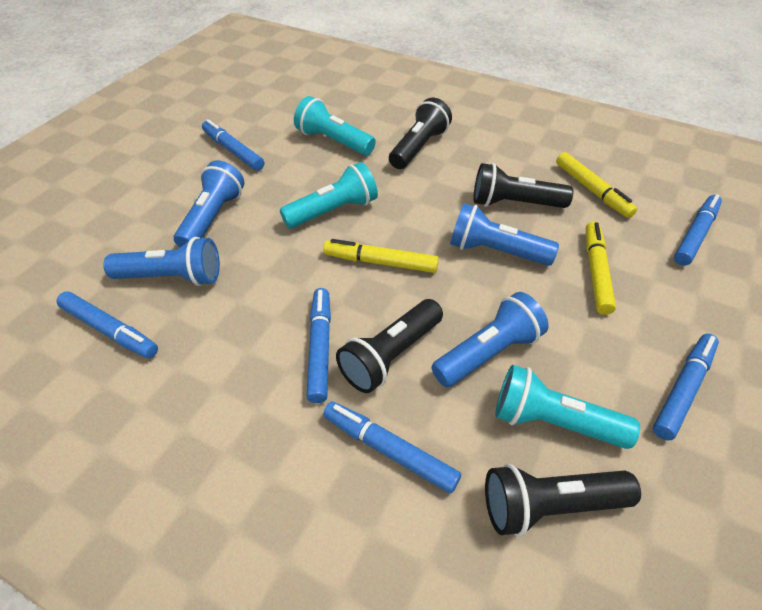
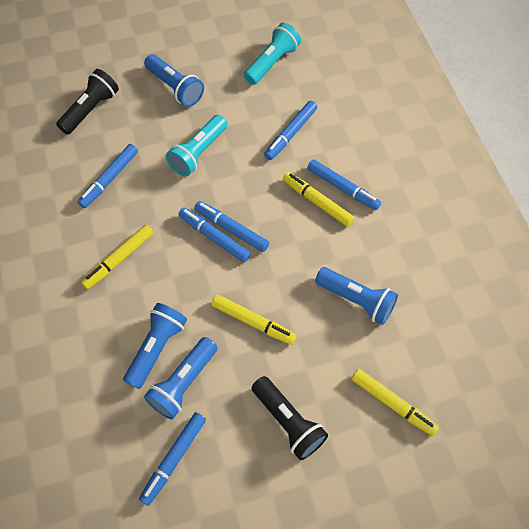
black flashlight: 4 -> 2
turquoise flashlight: 3 -> 2
yellow marker: 3 -> 4

